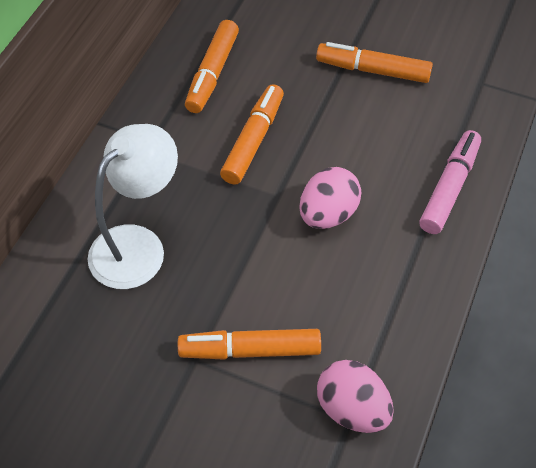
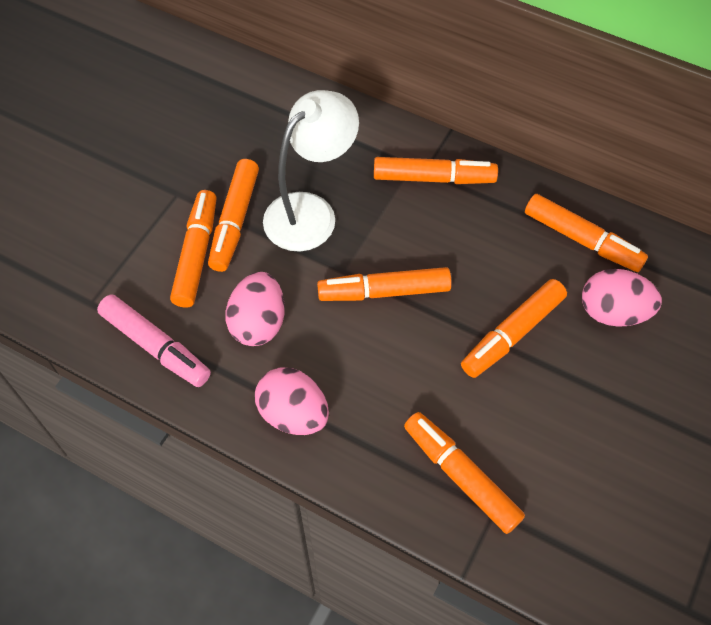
orange marker: 4 -> 7
pink egg: 2 -> 3

